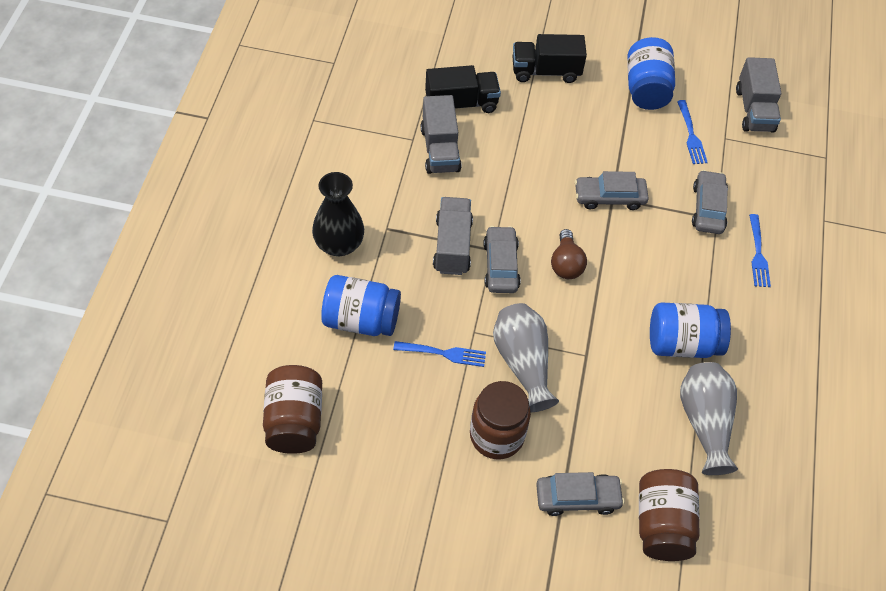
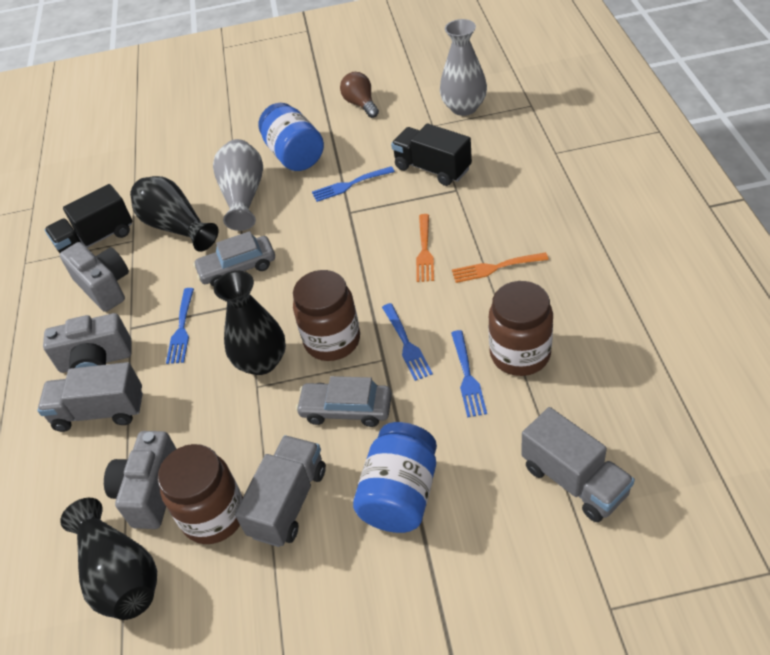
black vase: 1 -> 3
blue fork: 3 -> 4
blue jar: 3 -> 2
grey camera: 0 -> 3
grey car: 4 -> 2
orange fork: 0 -> 2

